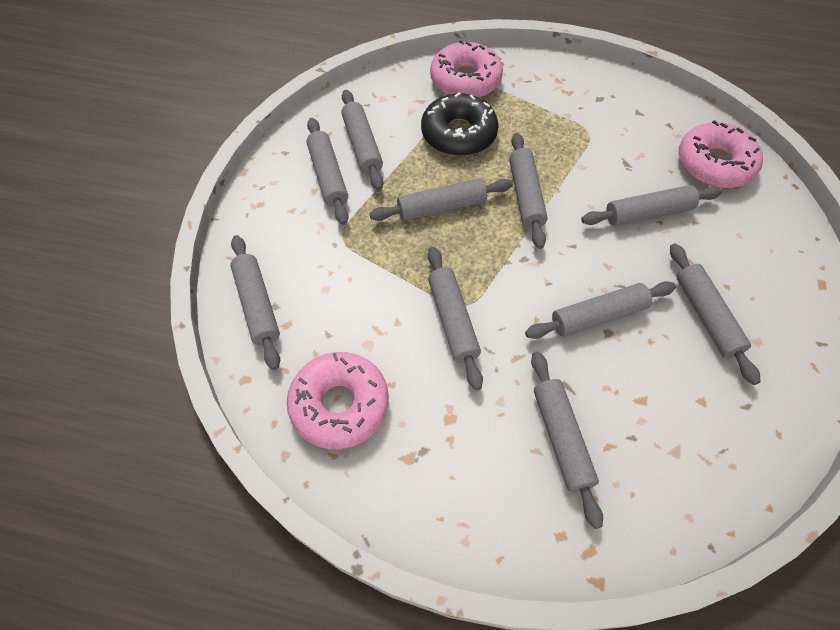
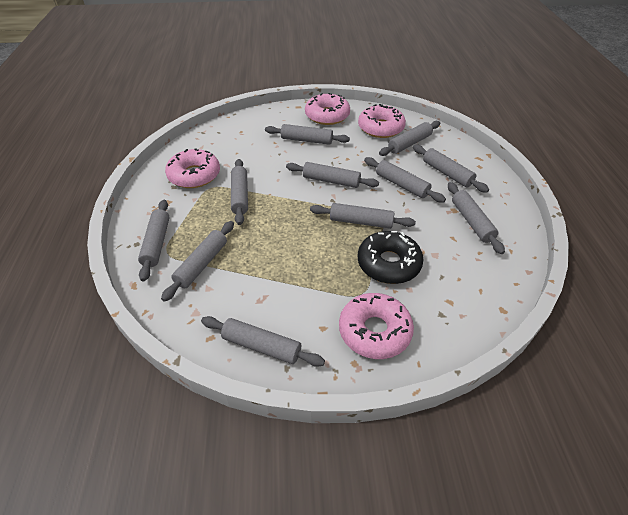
grey rolling pin: 10 -> 11
pink donut: 3 -> 4

